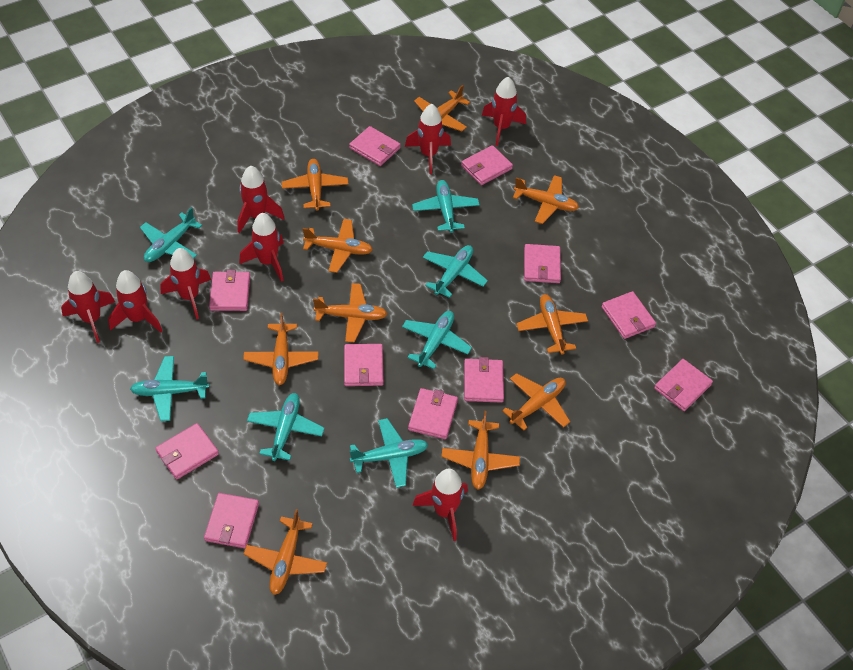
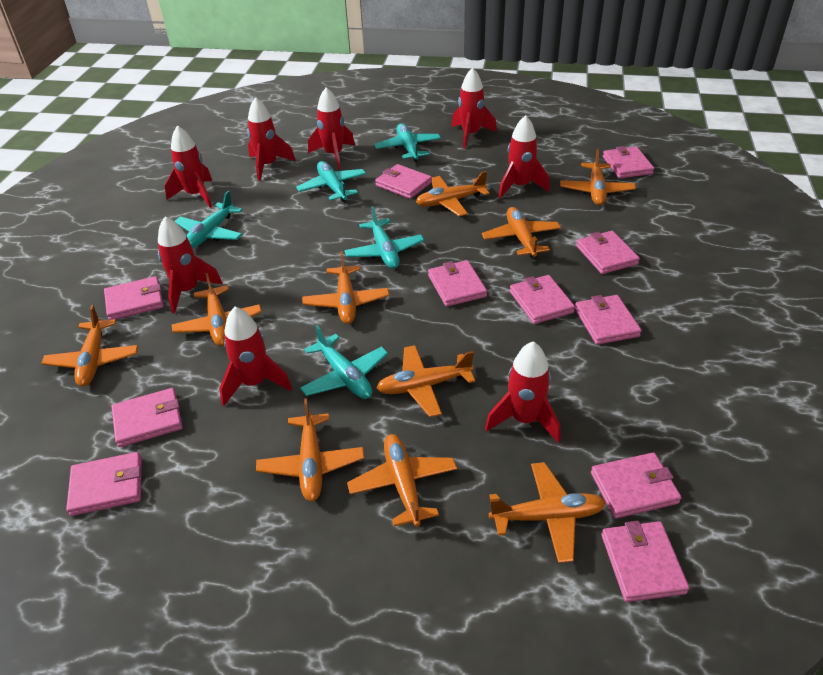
turquoise plane: 7 -> 5

